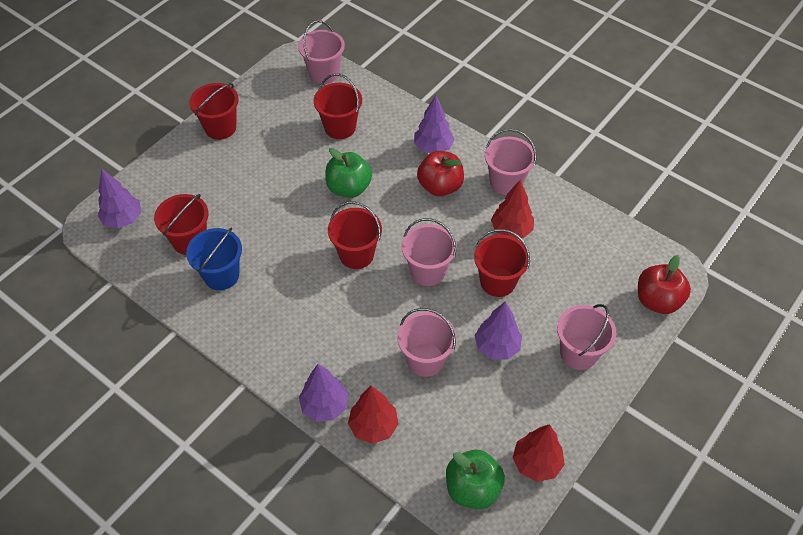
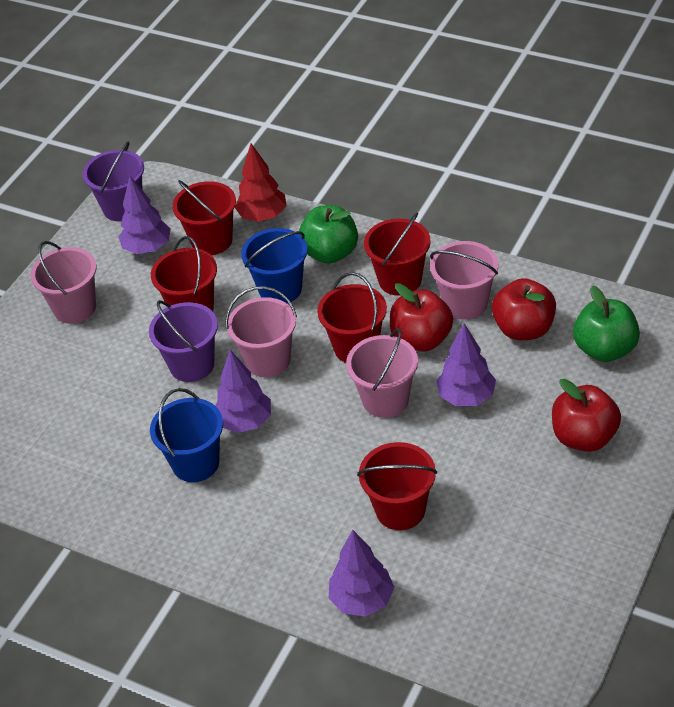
blue bucket: 1 -> 2
pink bucket: 5 -> 4
purple bucket: 0 -> 2
red apple: 2 -> 3
red tree: 3 -> 1

